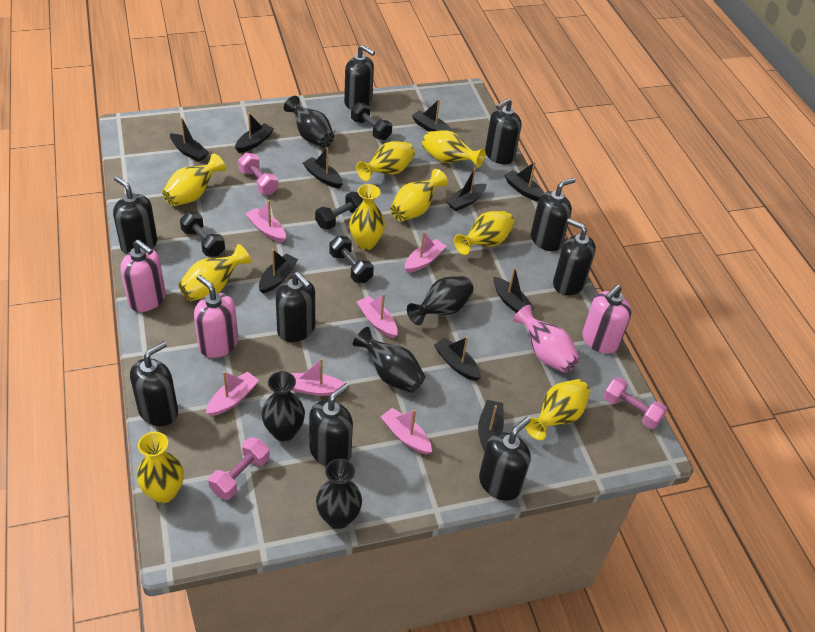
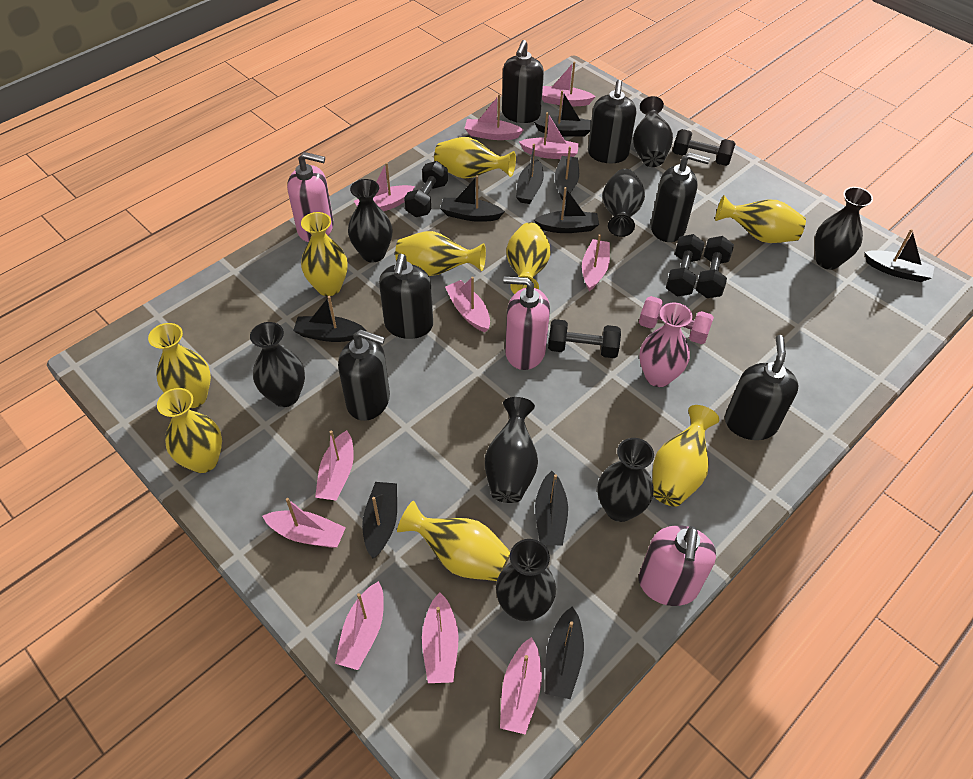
black dumbbell: 4 -> 5
black soap dispenser: 9 -> 6
black vase: 5 -> 8
pink boat: 6 -> 11
pink dumbbell: 3 -> 1

